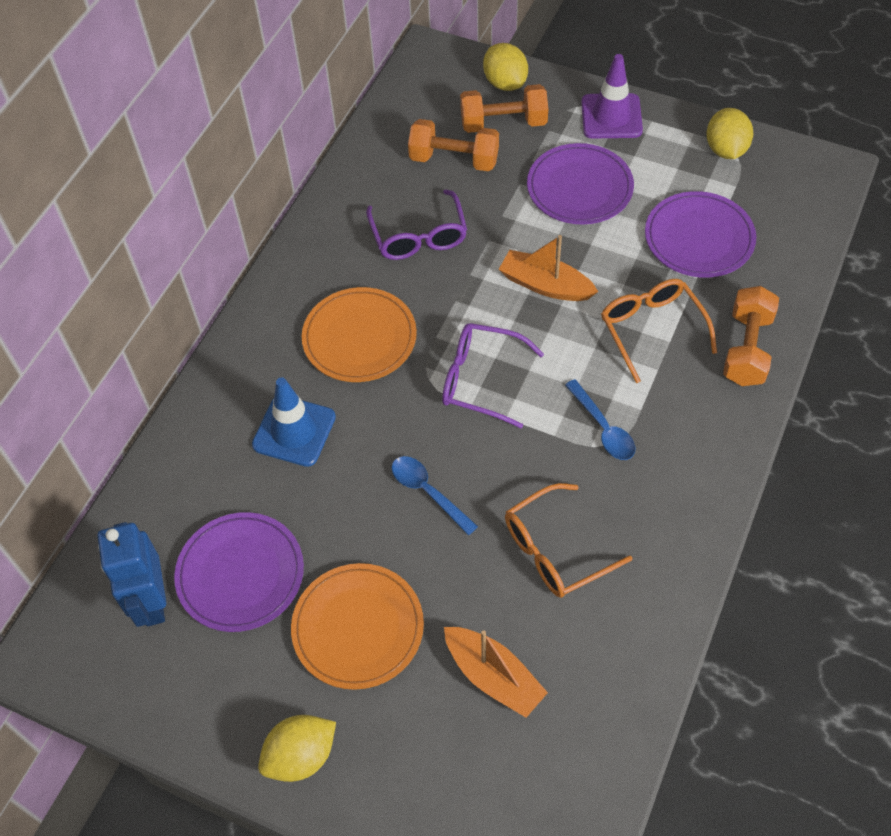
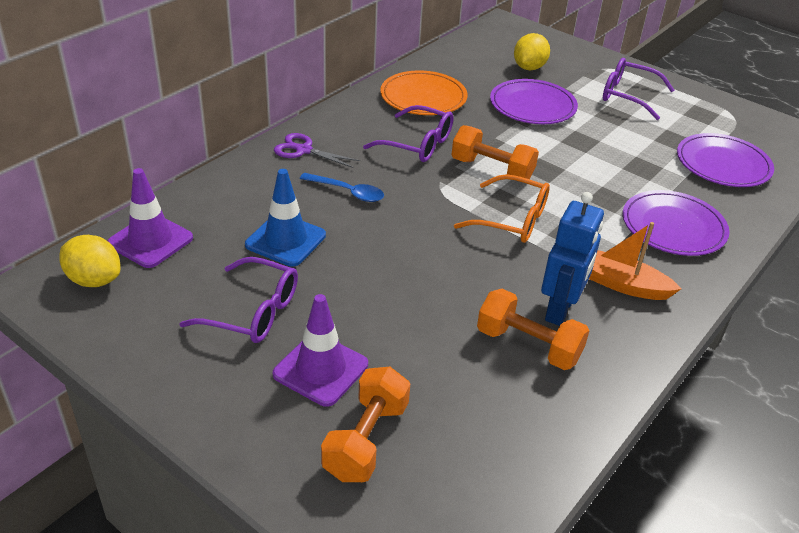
blue spoon: 2 -> 1
orange boat: 2 -> 1
orange glasses: 2 -> 1
orange plate: 2 -> 1
purple glasses: 2 -> 3
purple scissors: 0 -> 1
purple traffic cone: 1 -> 2
yellow lemon: 3 -> 2

